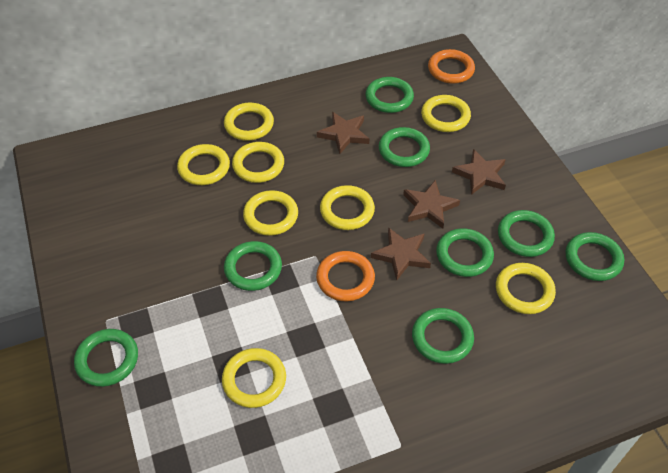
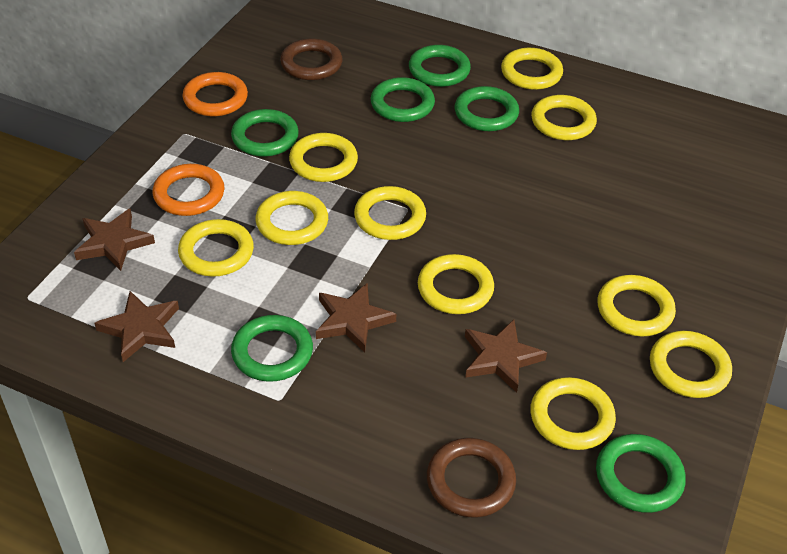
brown ring: 0 -> 2
green ring: 8 -> 6
yellow ring: 8 -> 10

